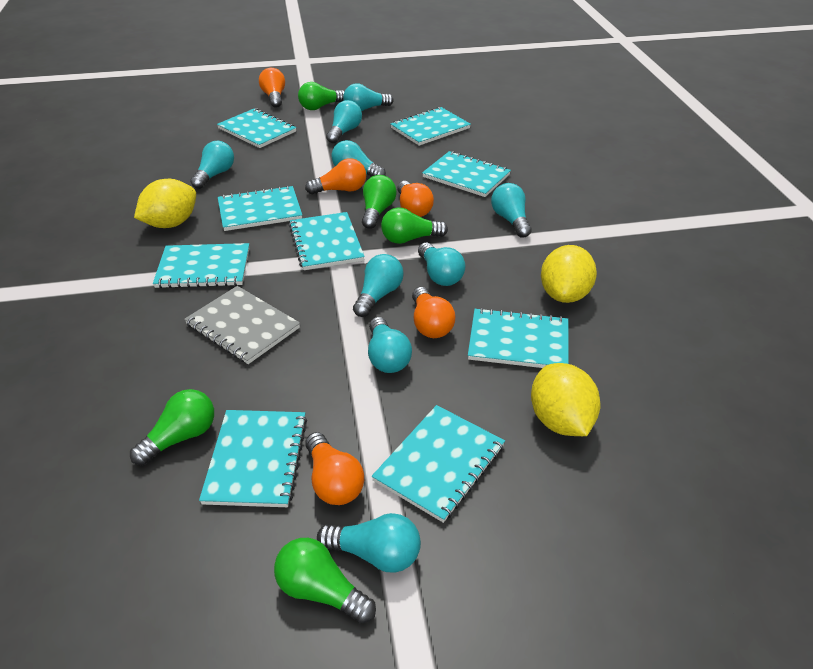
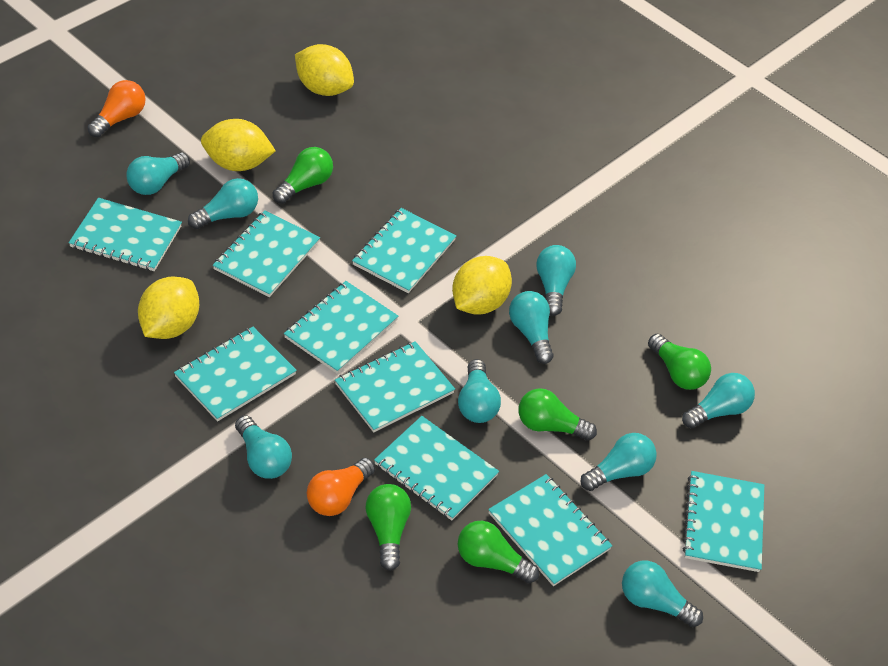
grey notebook: 1 -> 0
orange light bulb: 5 -> 2
yellow lemon: 3 -> 4

